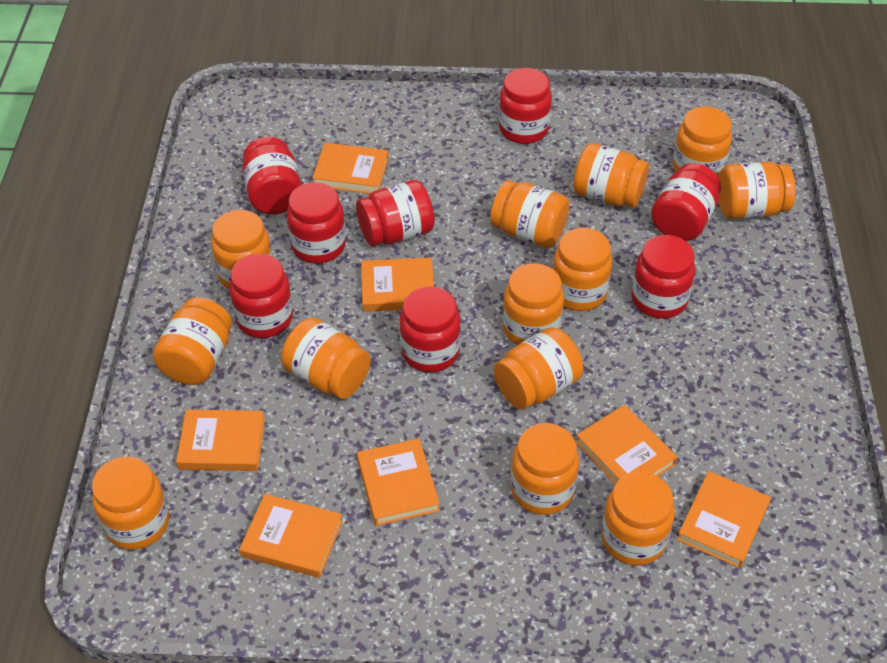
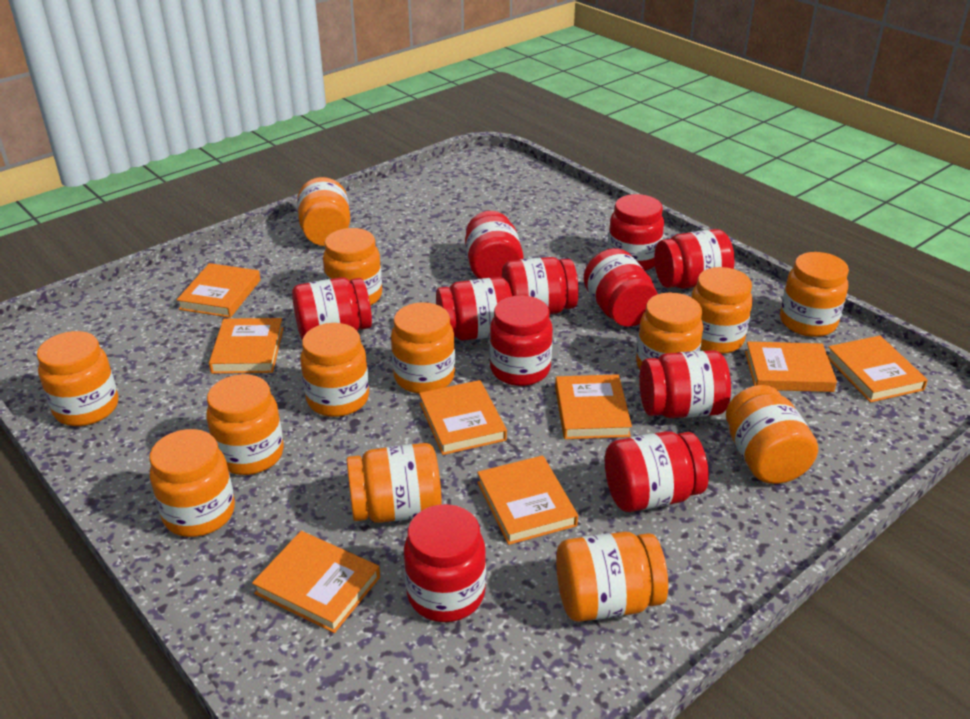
orange book: 7 -> 8
red jar: 8 -> 11

